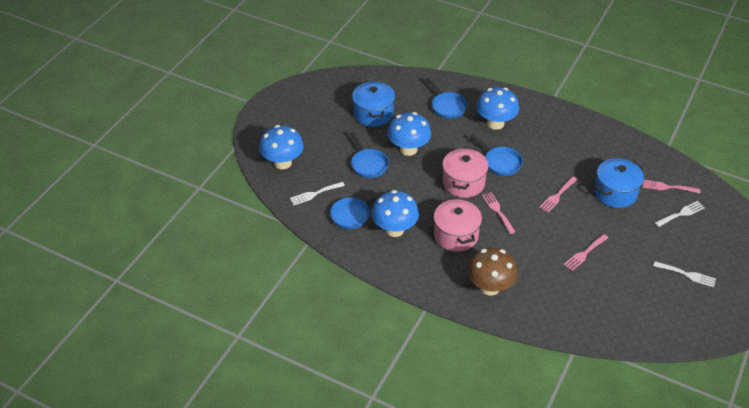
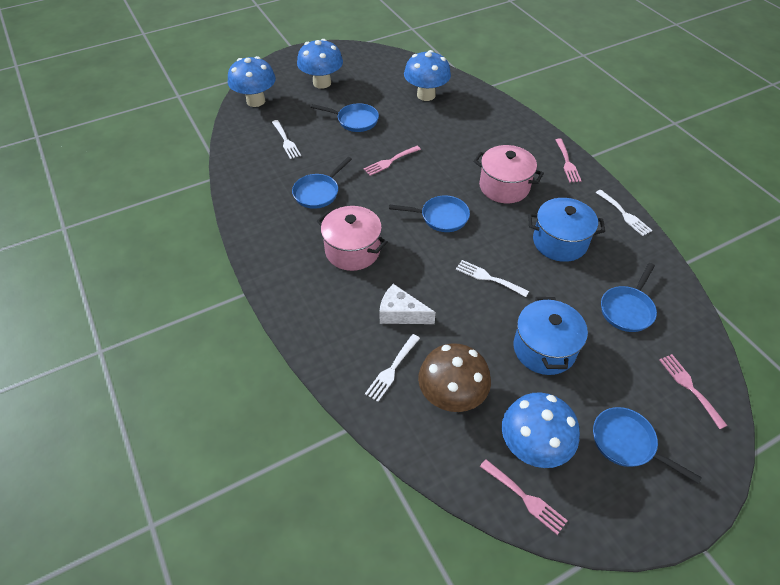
blue pan: 4 -> 5
white cheese: 0 -> 1
white fork: 3 -> 4

